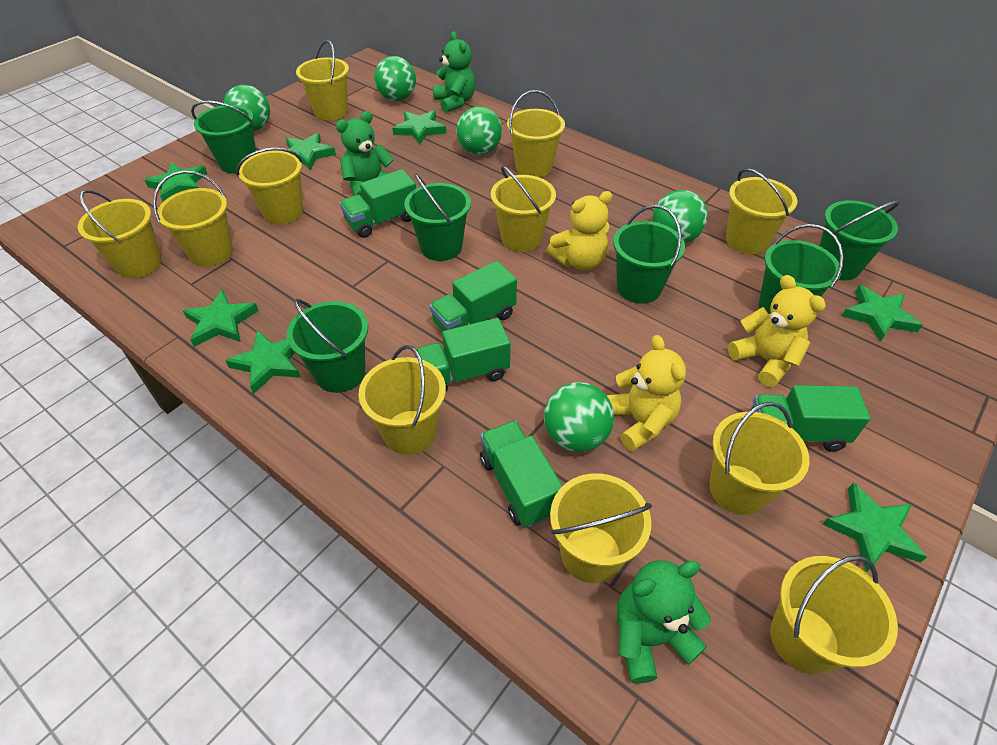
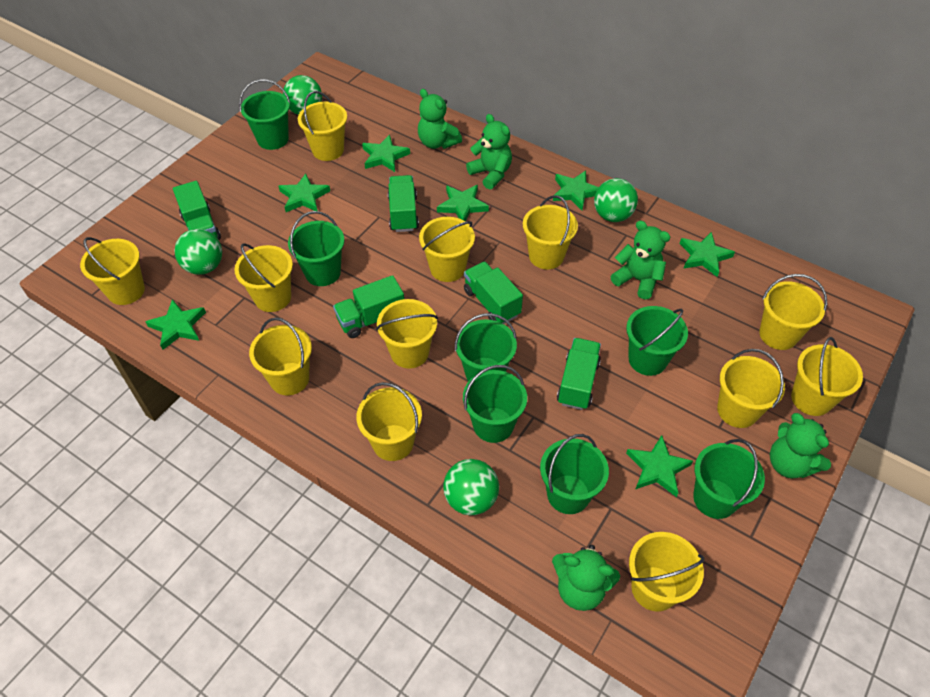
green ball: 5 -> 4
green bucket: 6 -> 7
green teddy bear: 3 -> 5
yellow bucket: 11 -> 12
yellow teddy bear: 3 -> 0

